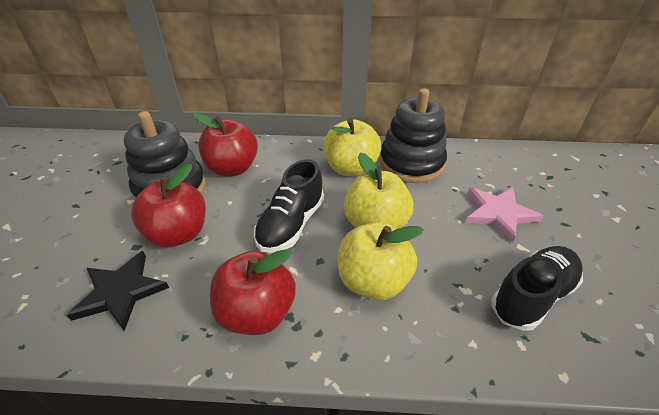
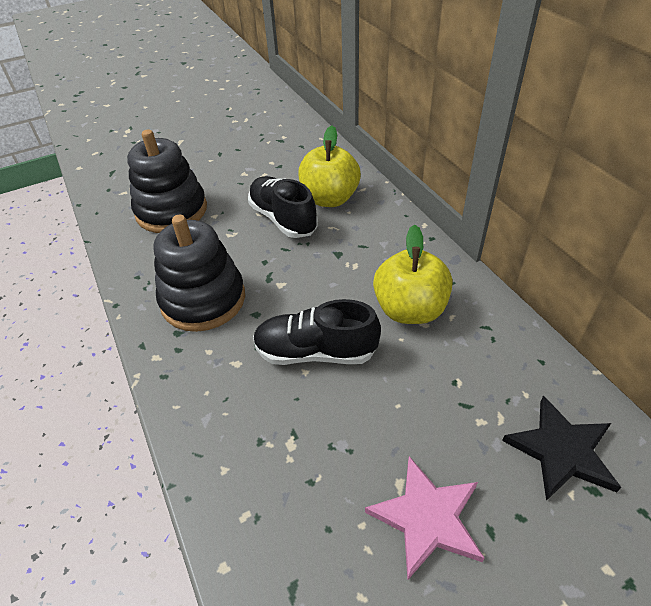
red apple: 3 -> 0
yellow apple: 3 -> 2

